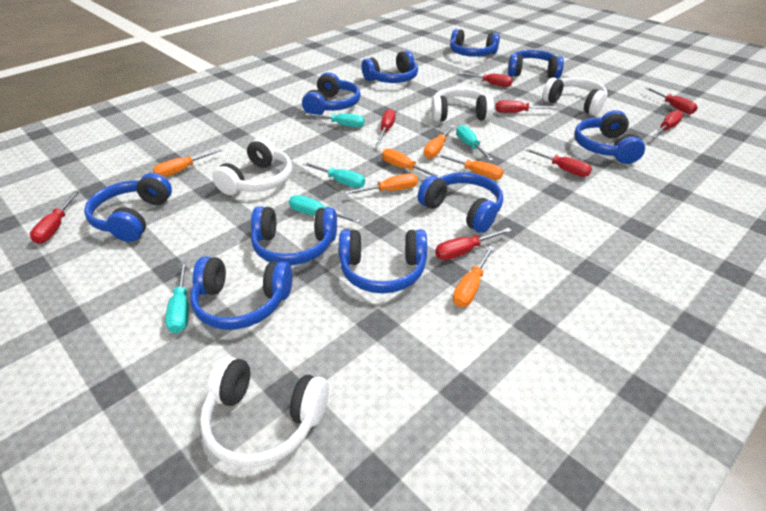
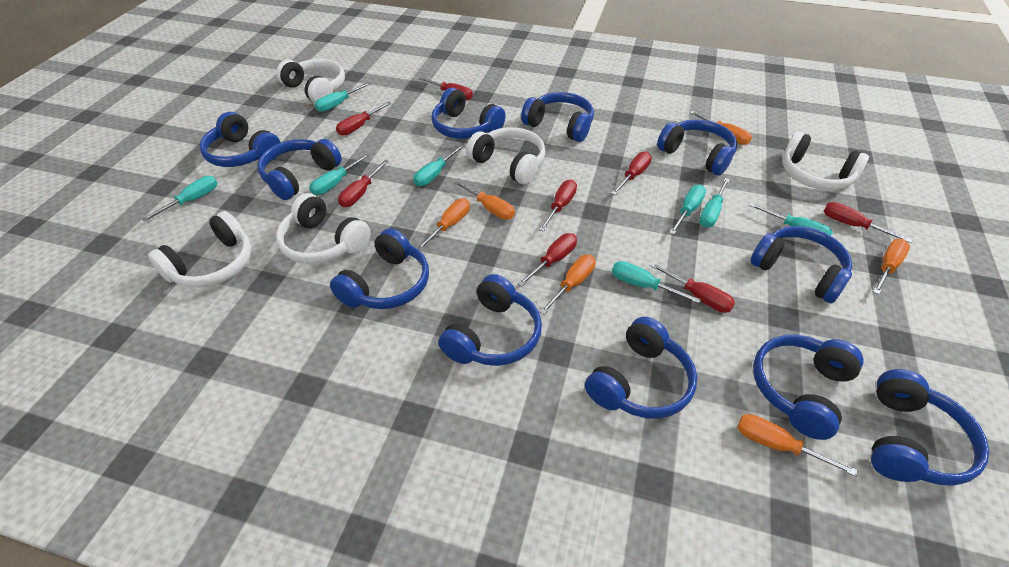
blue headphones: 10 -> 11
turquoise screwdriver: 5 -> 8
white headphones: 4 -> 5

